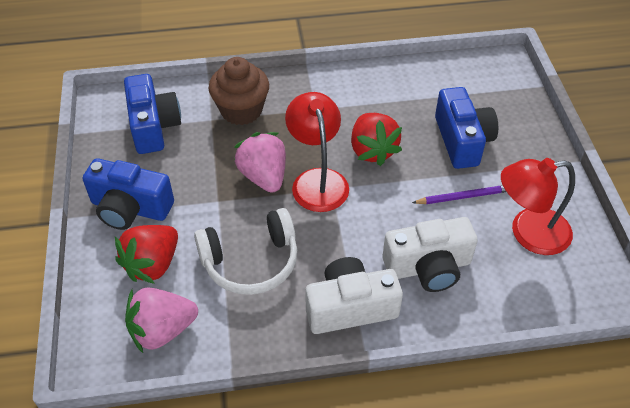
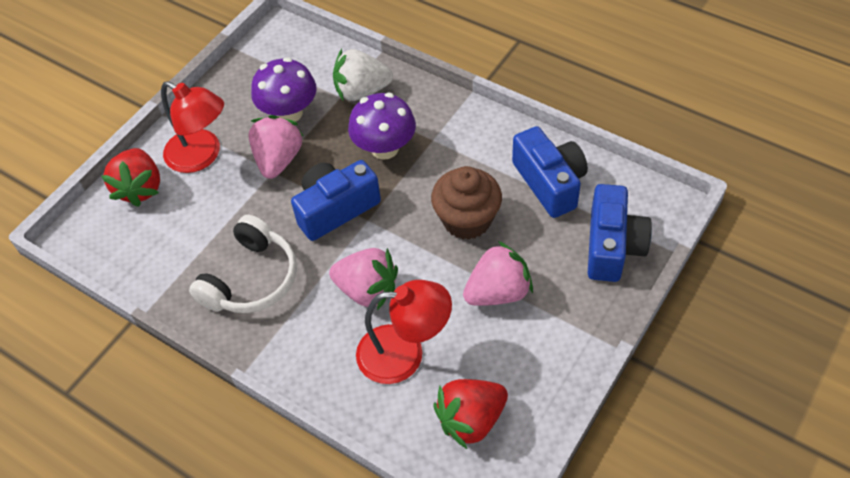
pink strawberry: 2 -> 3
purple mushroom: 0 -> 2
purple pencil: 1 -> 0
white camera: 2 -> 0
white strawberry: 0 -> 1

